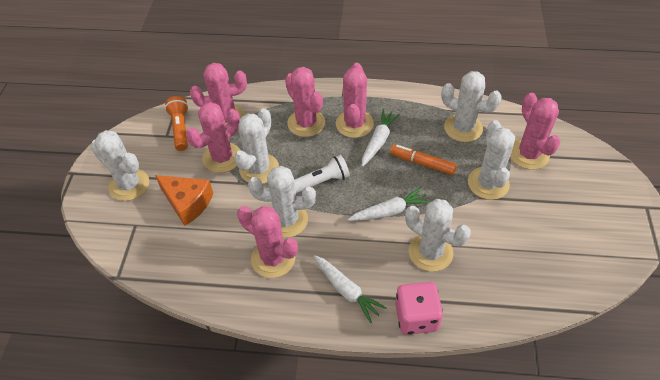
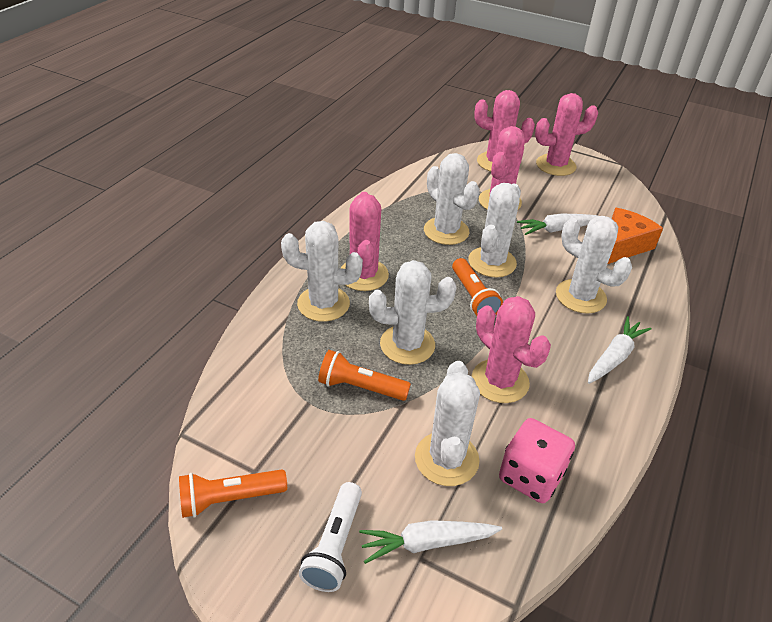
orange flashlight: 1 -> 3
orange marker: 1 -> 0
pink cactus: 6 -> 5

